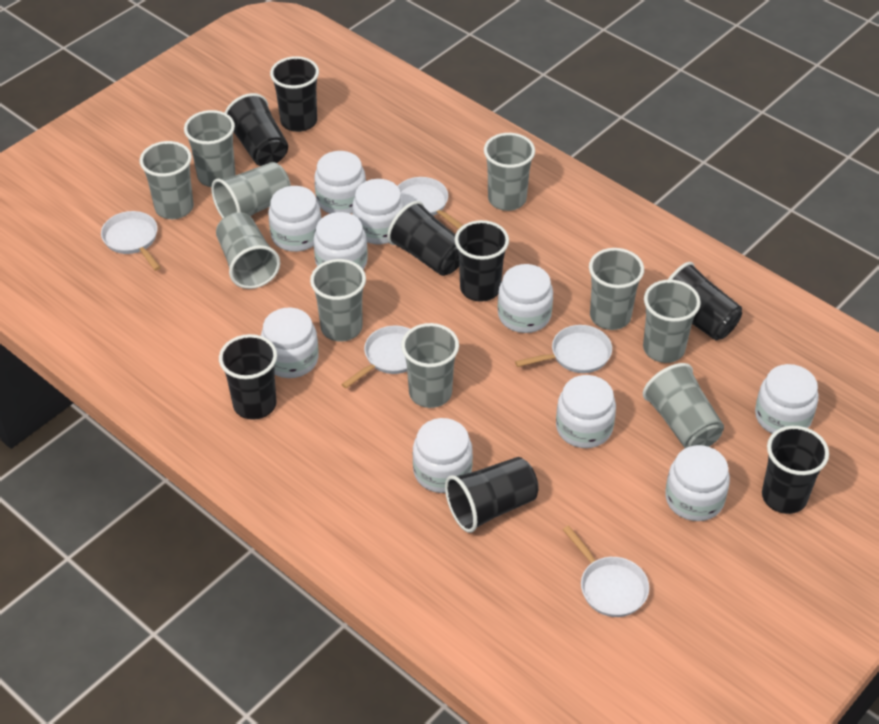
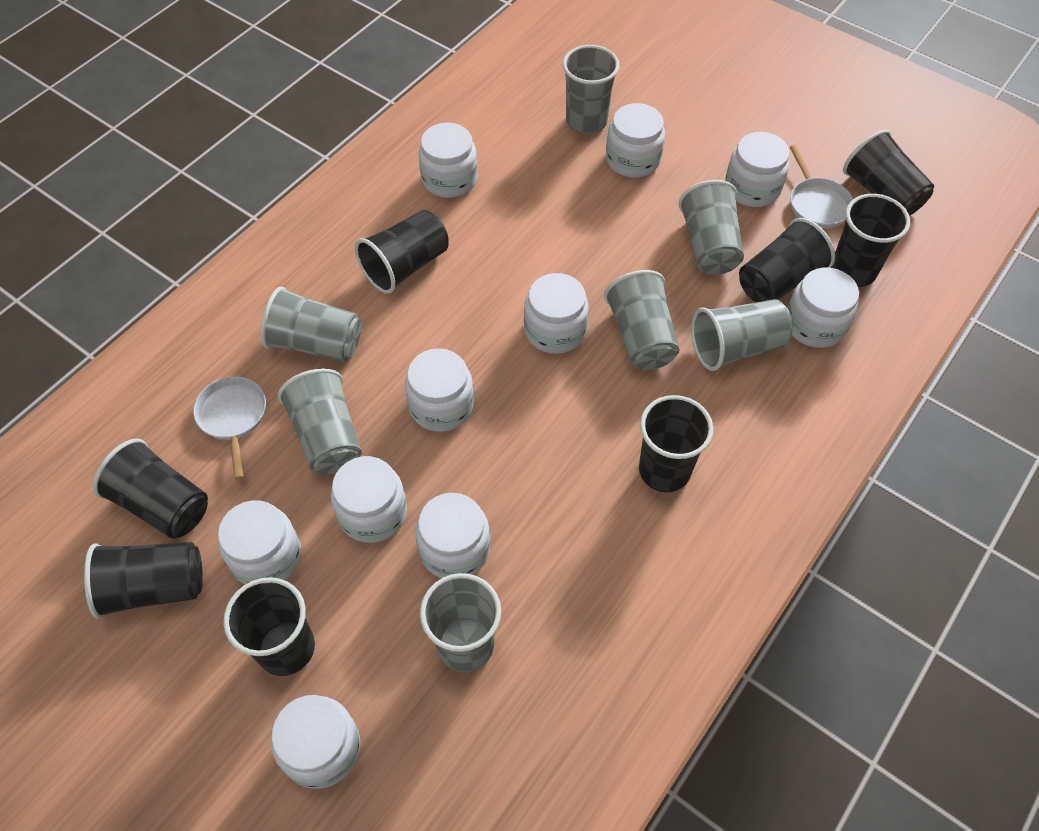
grey cup: 10 -> 7
white pan: 5 -> 2

